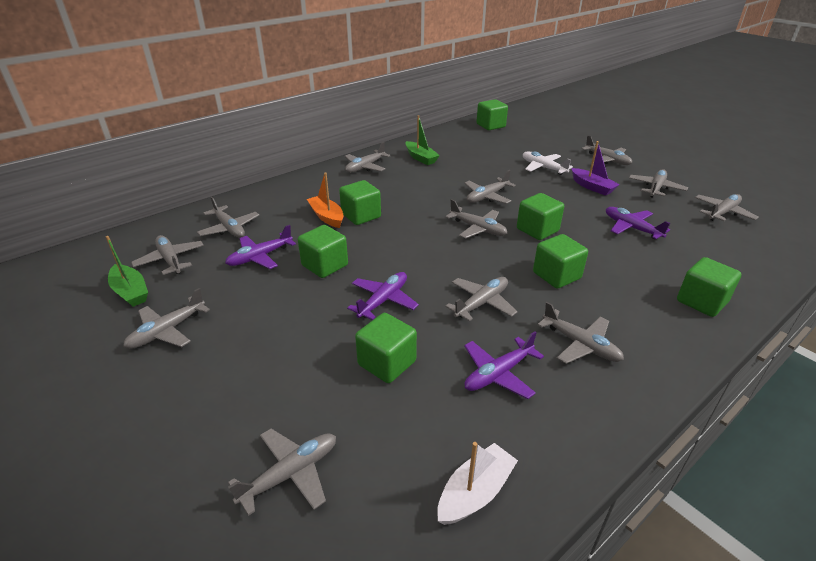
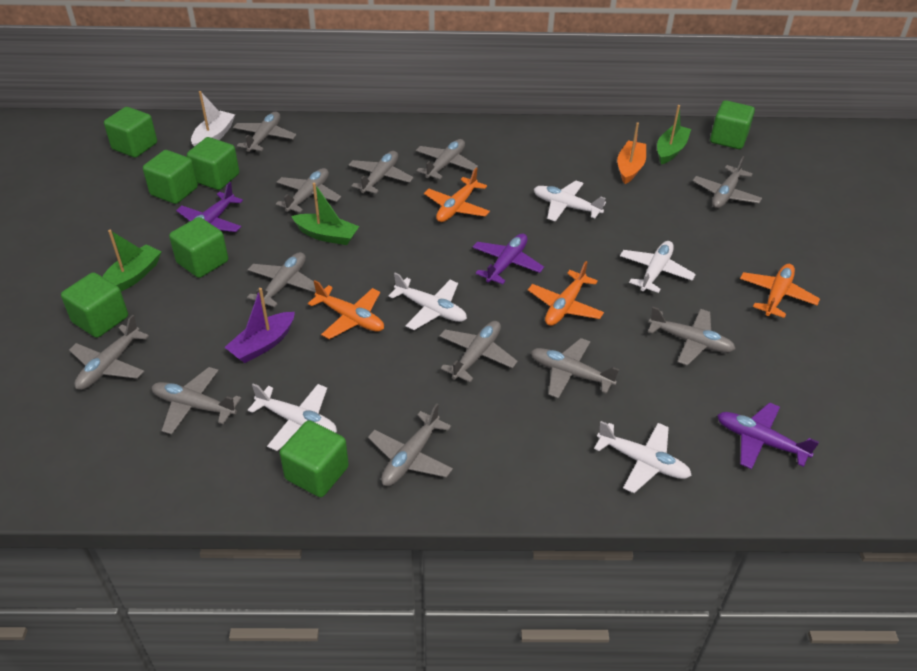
green boat: 2 -> 3
orange plane: 0 -> 4
purple plane: 4 -> 3
white plane: 1 -> 5

